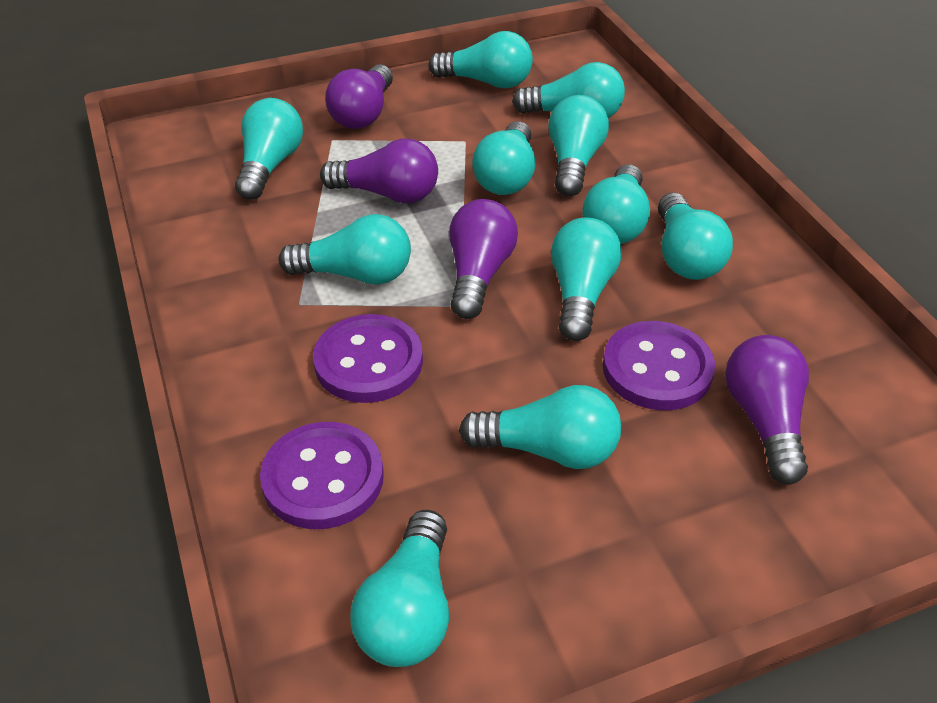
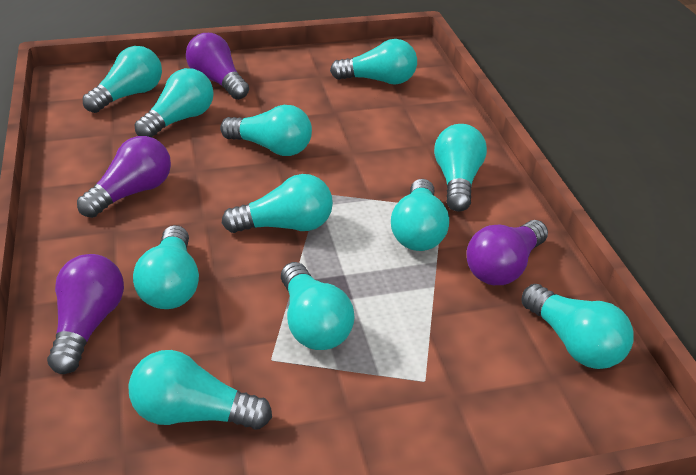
purple button: 3 -> 0

